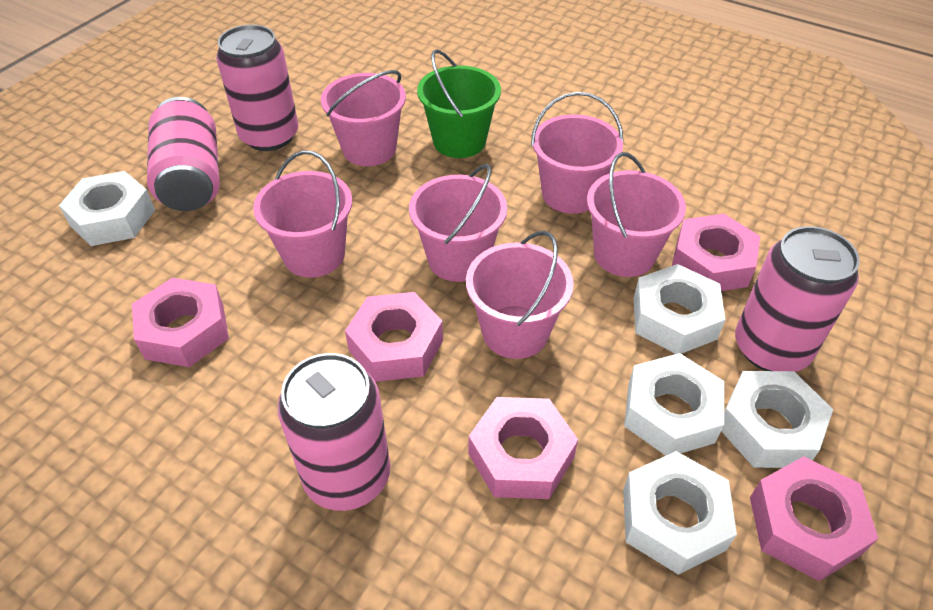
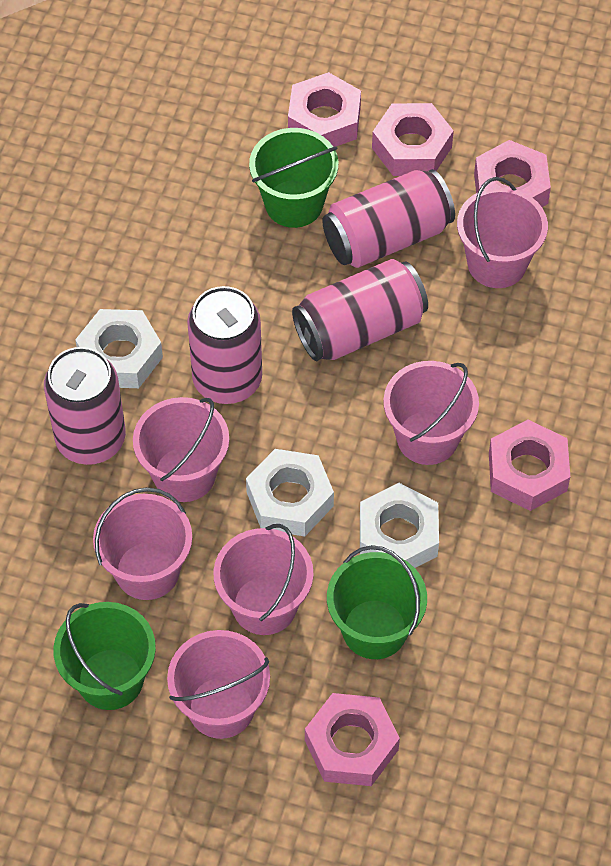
green bucket: 1 -> 3
white nut: 5 -> 3

